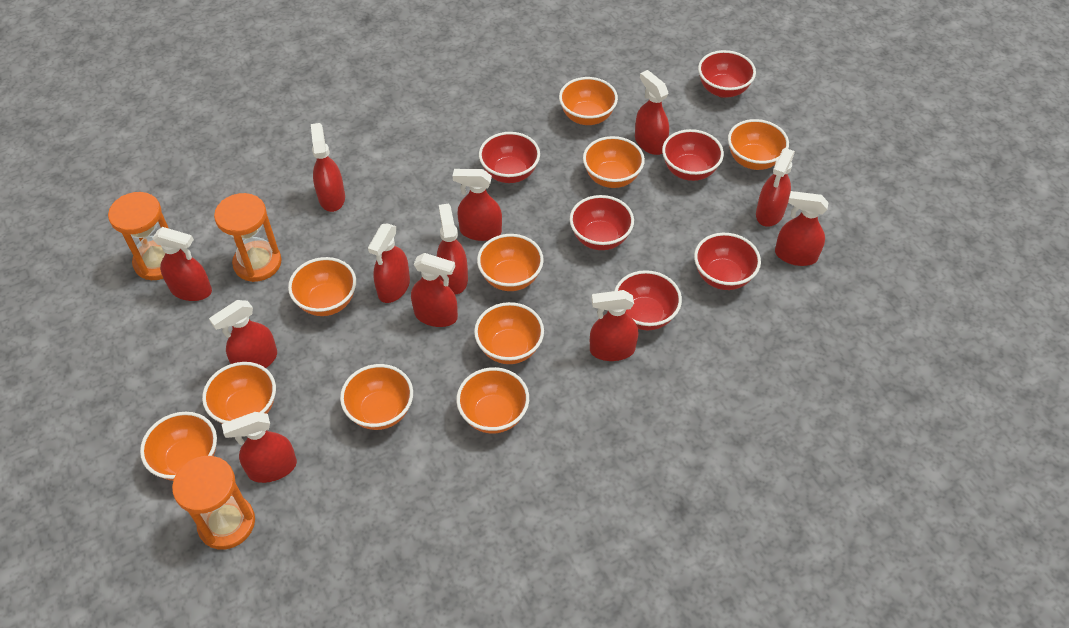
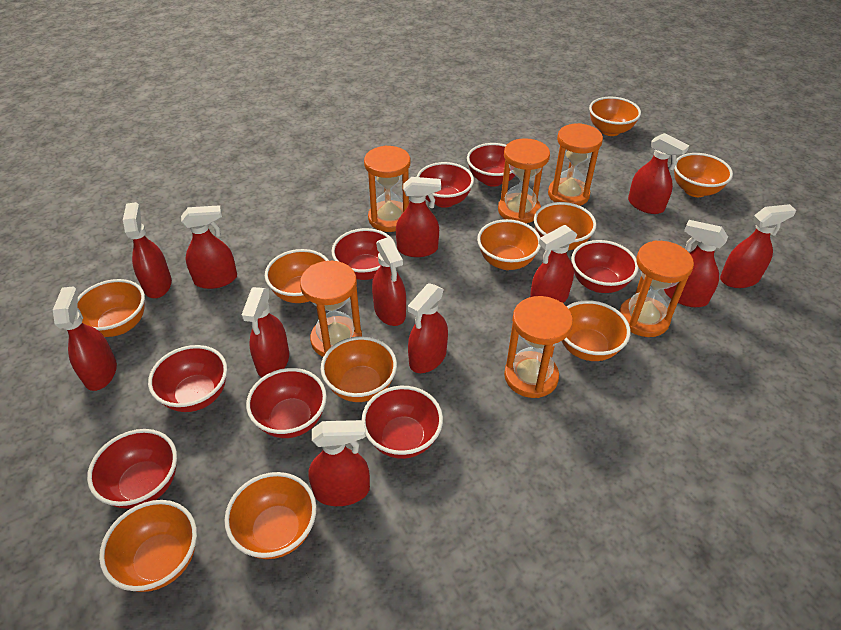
orange hourglass: 3 -> 6
red bowl: 6 -> 8

